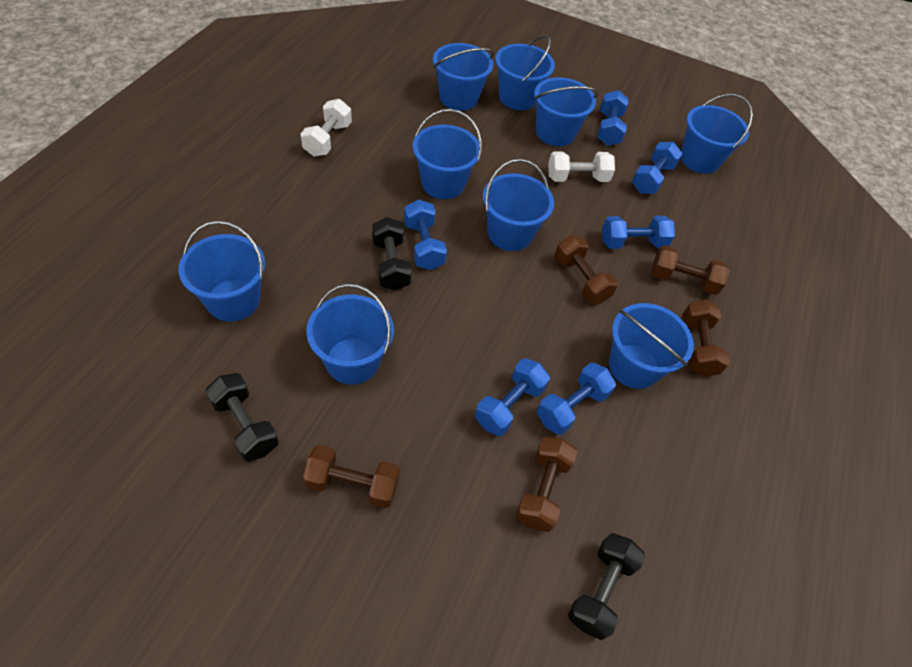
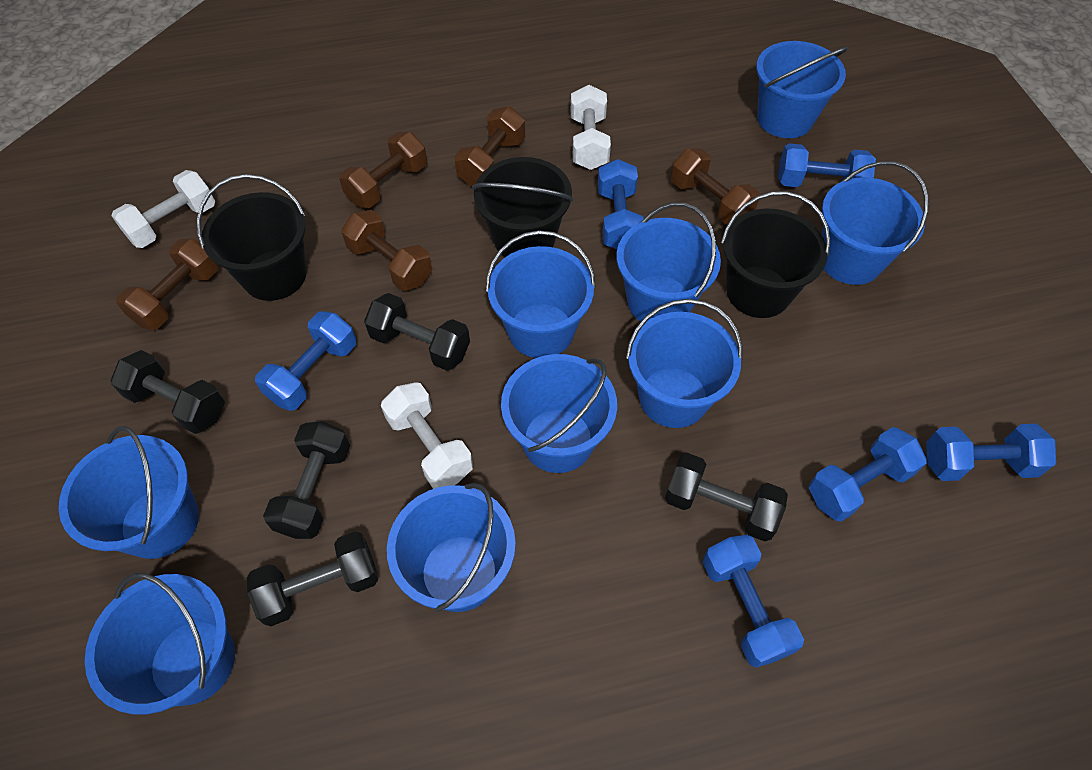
black bucket: 0 -> 3
black dumbbell: 3 -> 5
white dumbbell: 2 -> 3

